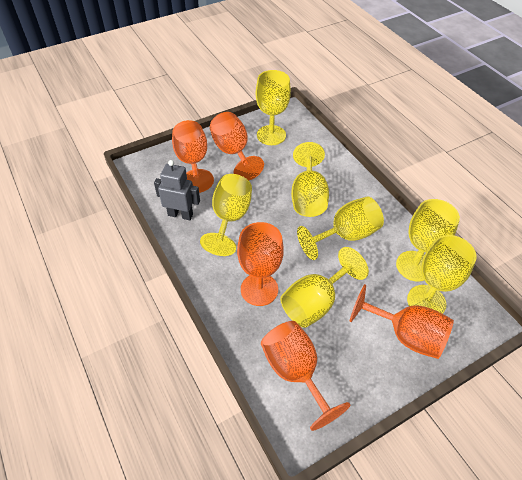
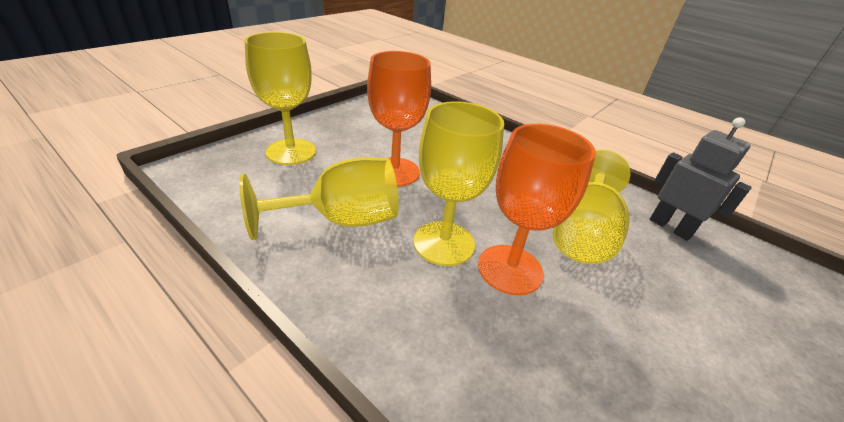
orange goblet: 5 -> 2
yellow goblet: 7 -> 4

